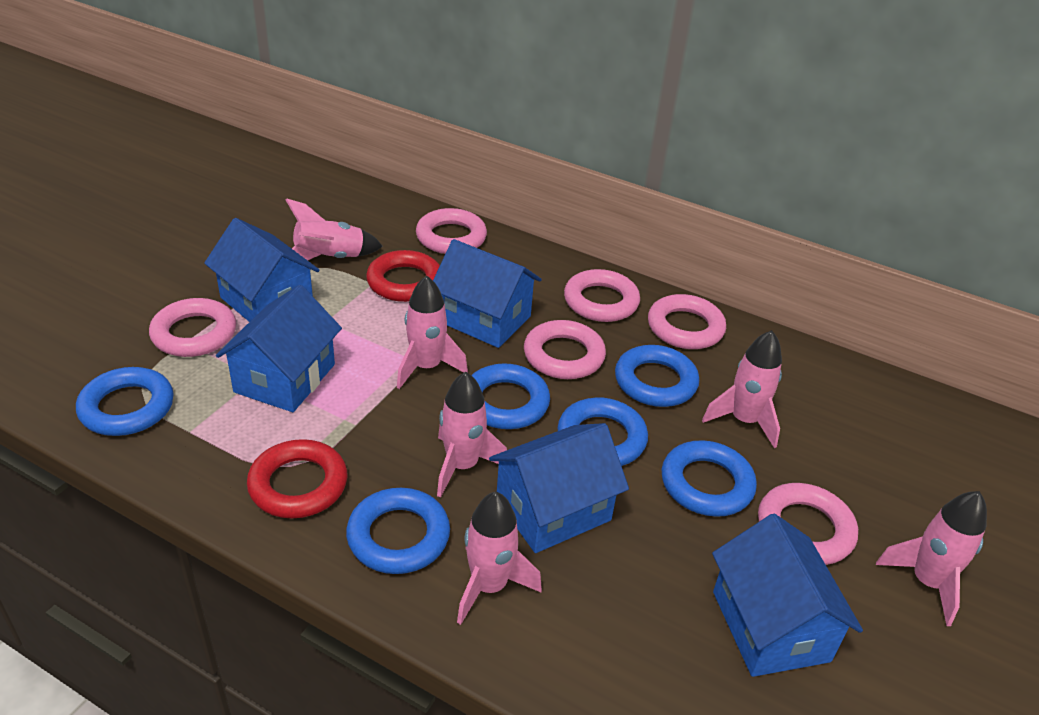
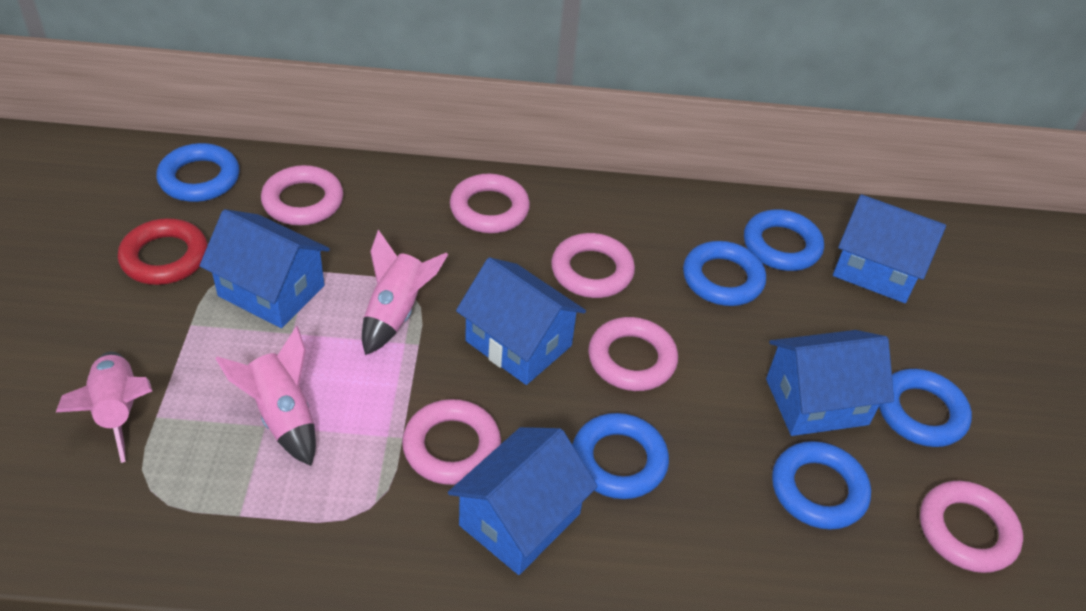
pink rocket: 6 -> 3
red ring: 2 -> 1

